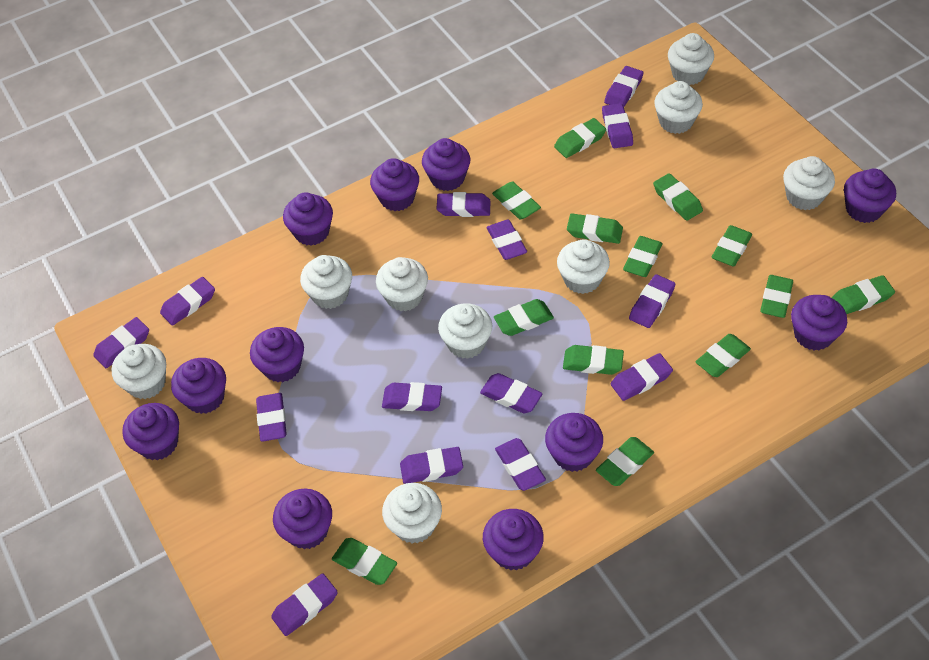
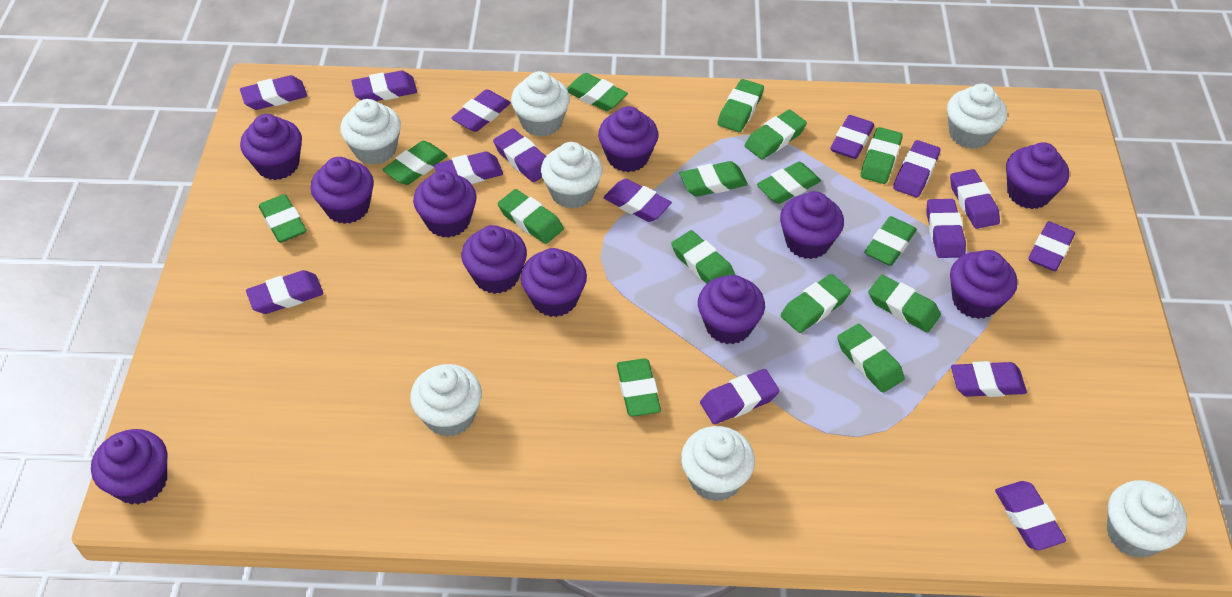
green eraser: 13 -> 15
purple eraser: 14 -> 15
white cupcake: 9 -> 7

